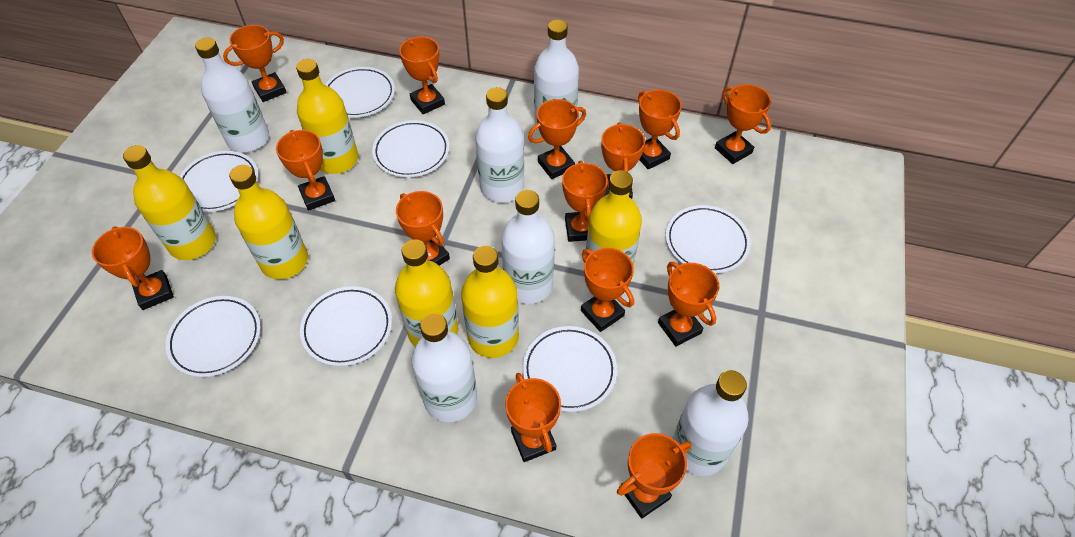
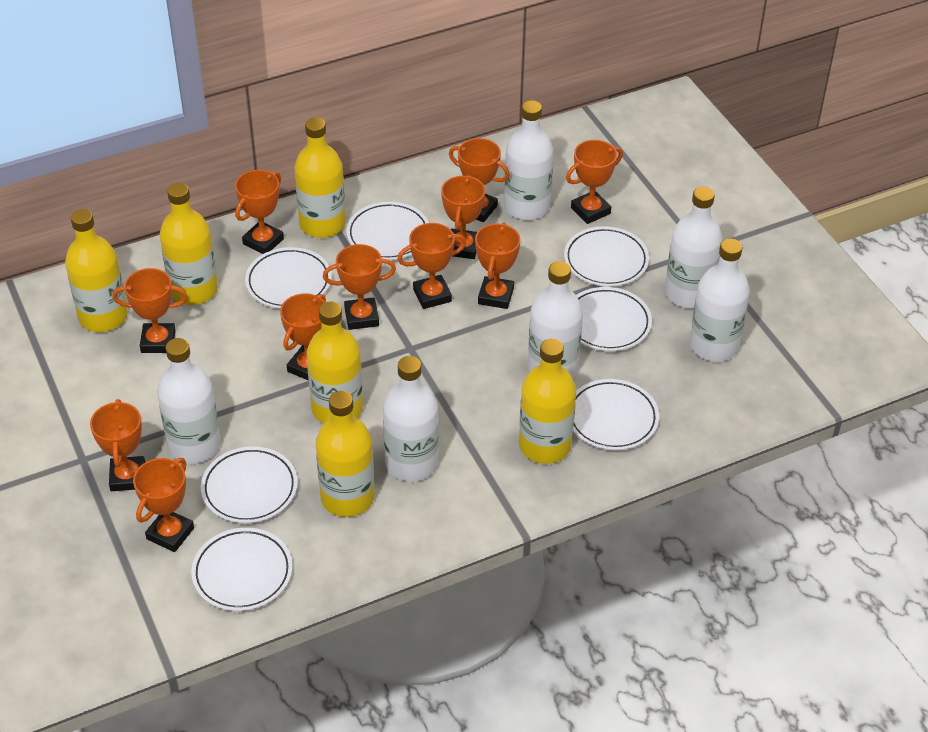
orange trophy: 14 -> 11

